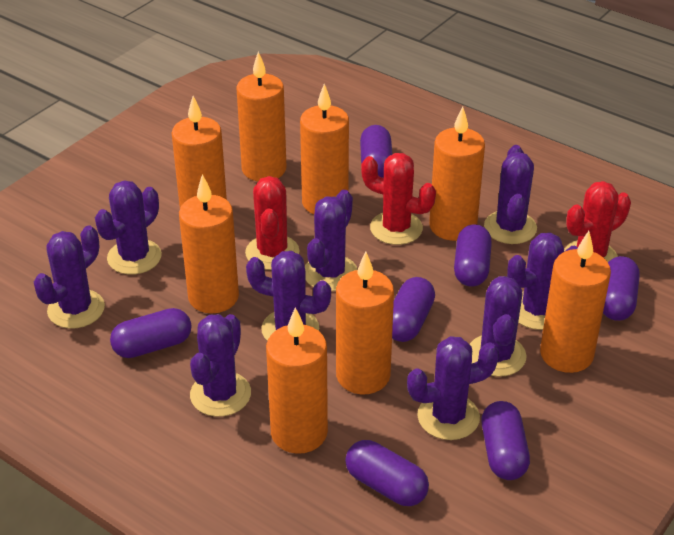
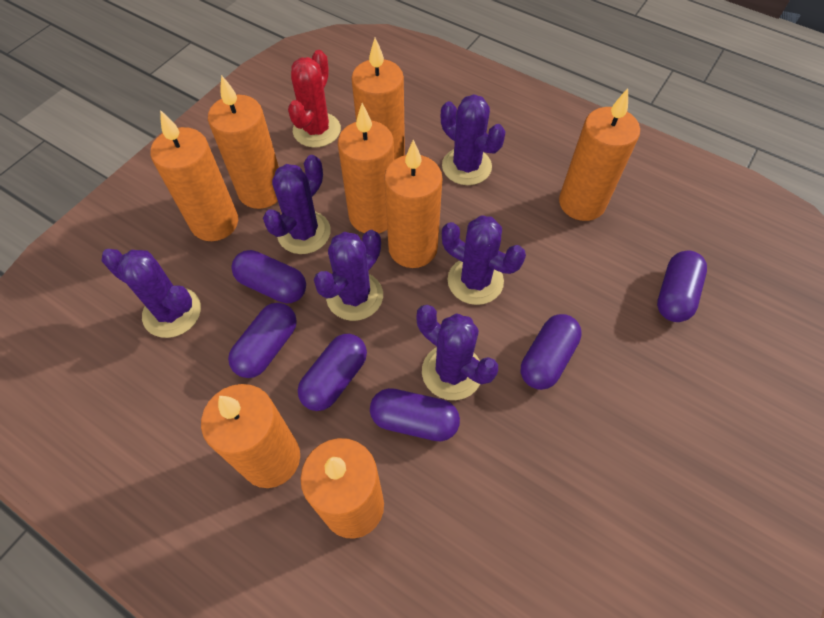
purple cactus: 9 -> 6
purple capsule: 7 -> 6
red cactus: 3 -> 1

